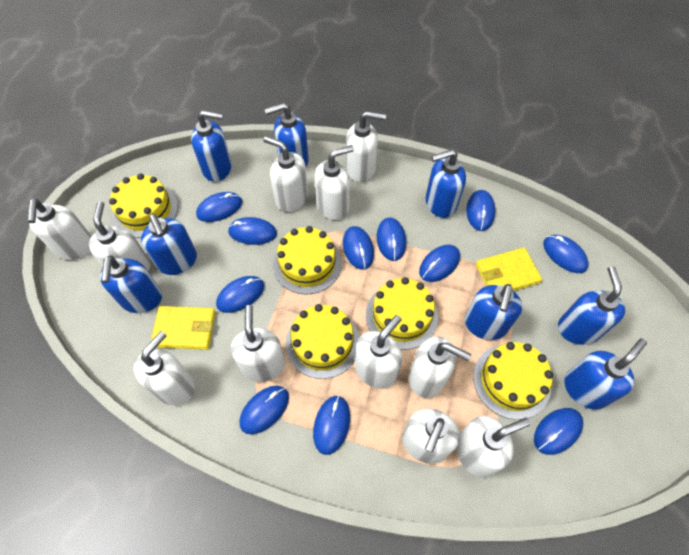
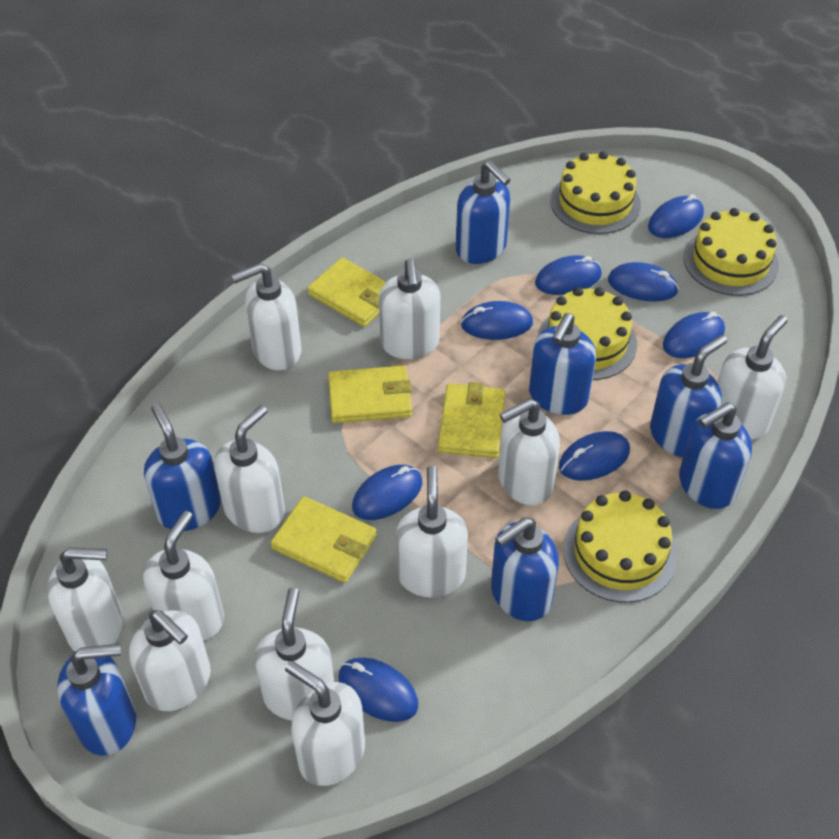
blue mouse: 11 -> 8
blue soap dispenser: 8 -> 7
yellow cake: 5 -> 4
yellow wallet: 2 -> 4

